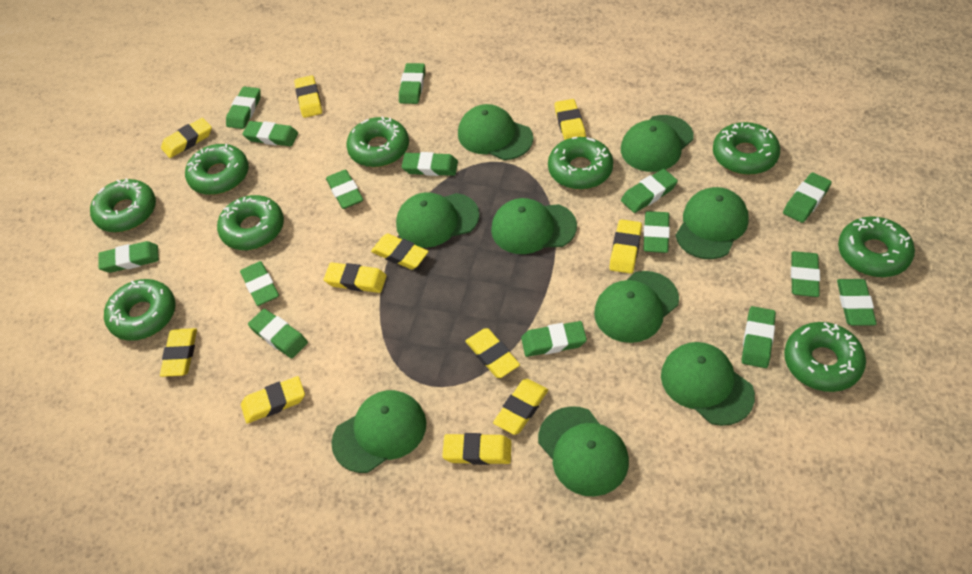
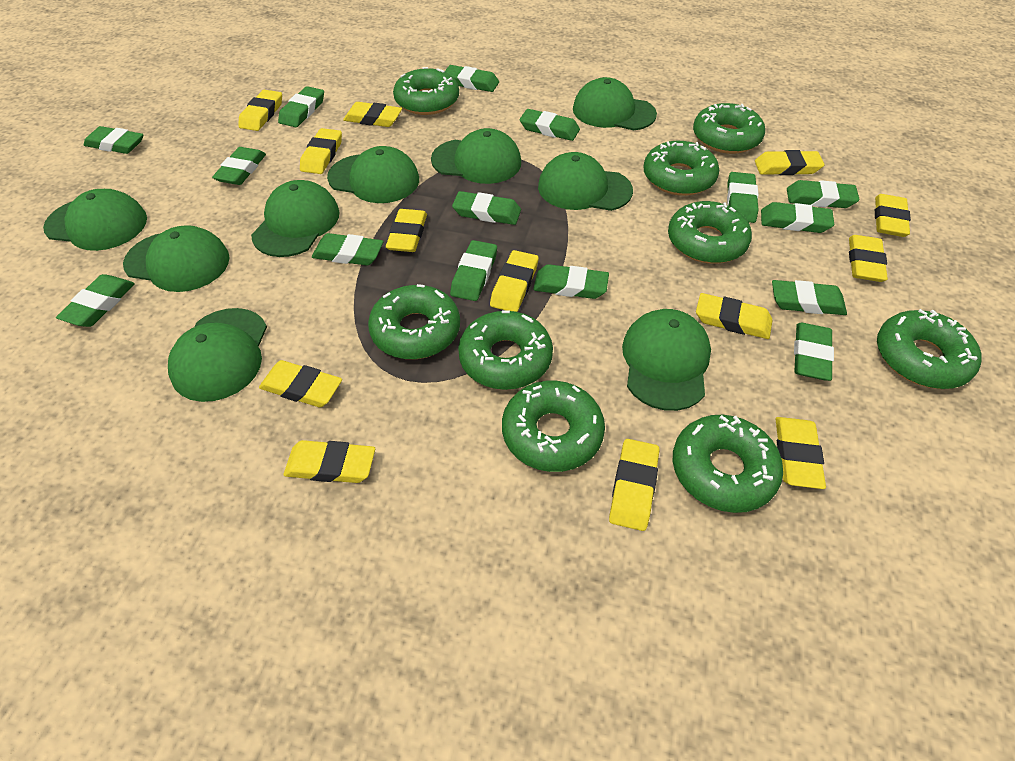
yellow eraser: 11 -> 13

